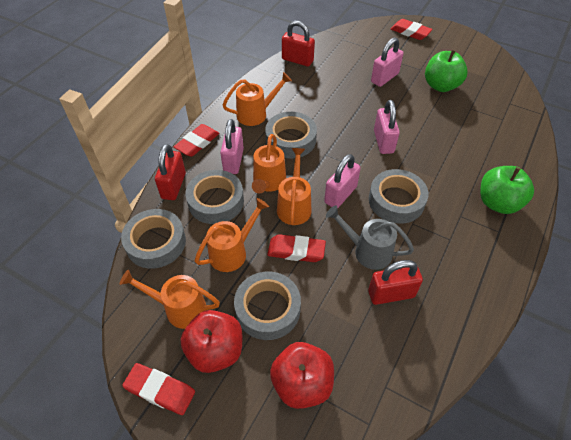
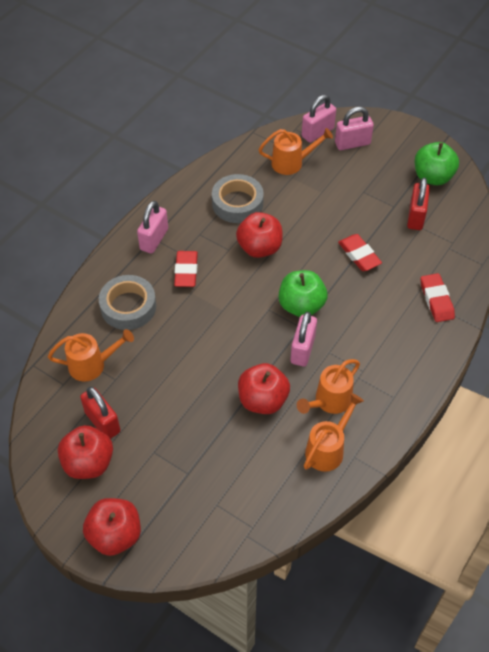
grey tape: 5 -> 2
grey watering can: 1 -> 0
orange watering can: 5 -> 4
red apple: 2 -> 4
red eraser: 4 -> 3
red padlock: 3 -> 2

